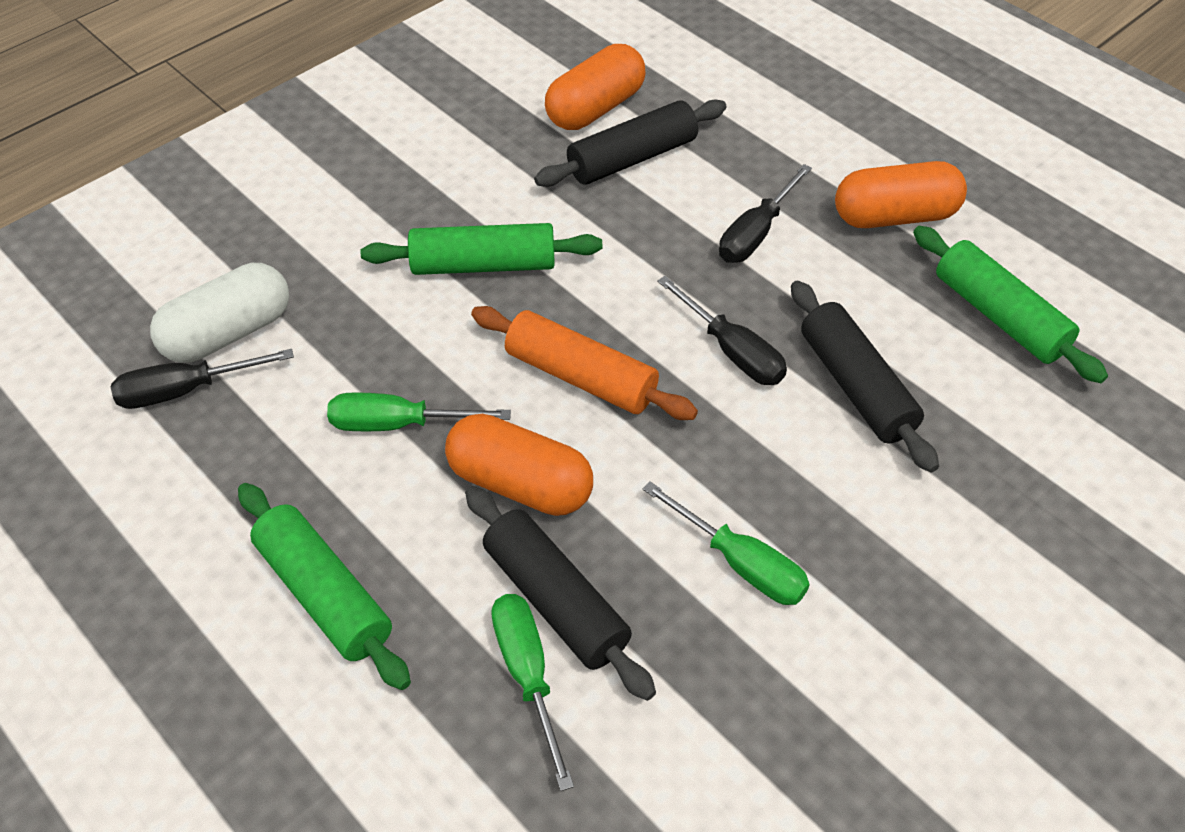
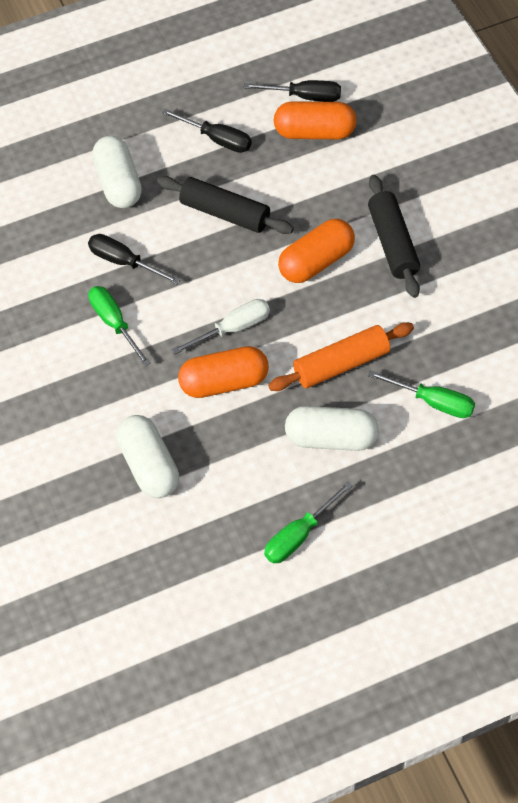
black rolling pin: 3 -> 2
green rolling pin: 3 -> 0
white capsule: 1 -> 3
white screwdriver: 0 -> 1

